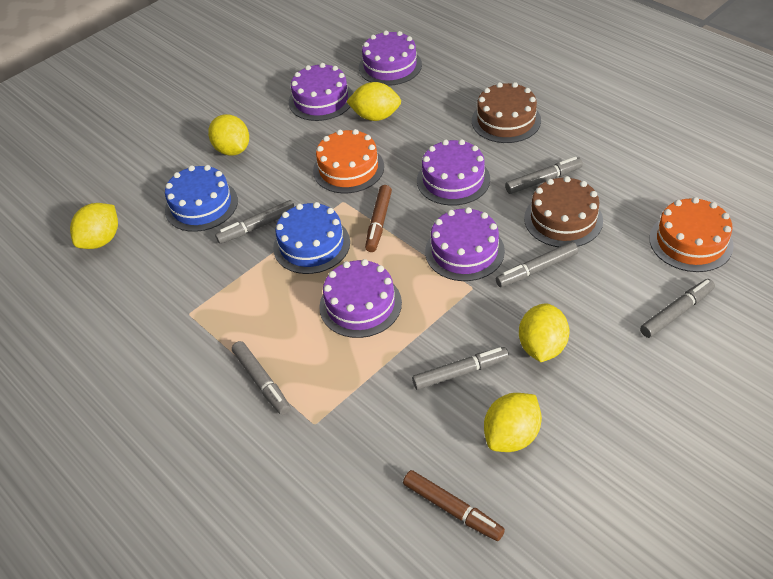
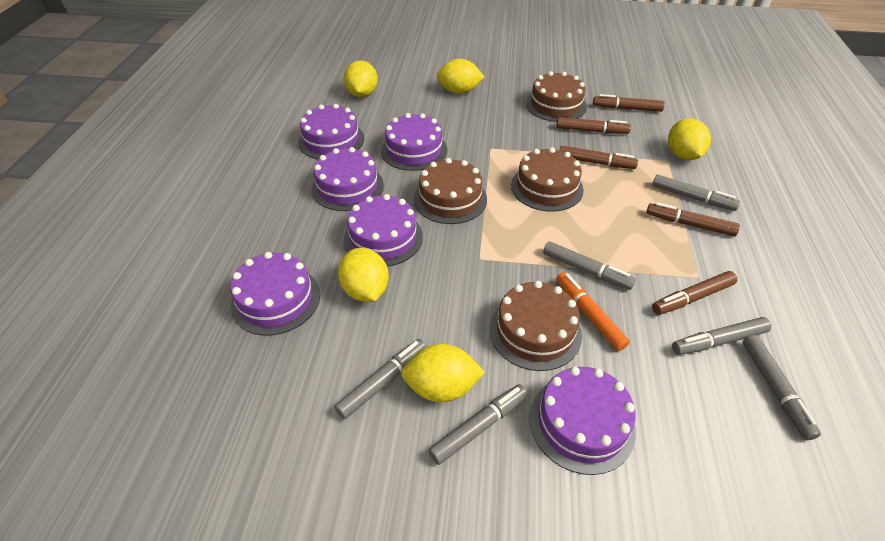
blue cake: 2 -> 0
brown cake: 2 -> 4
brown marker: 2 -> 5
orange cake: 2 -> 0
orange marker: 0 -> 1
purple cake: 5 -> 6

